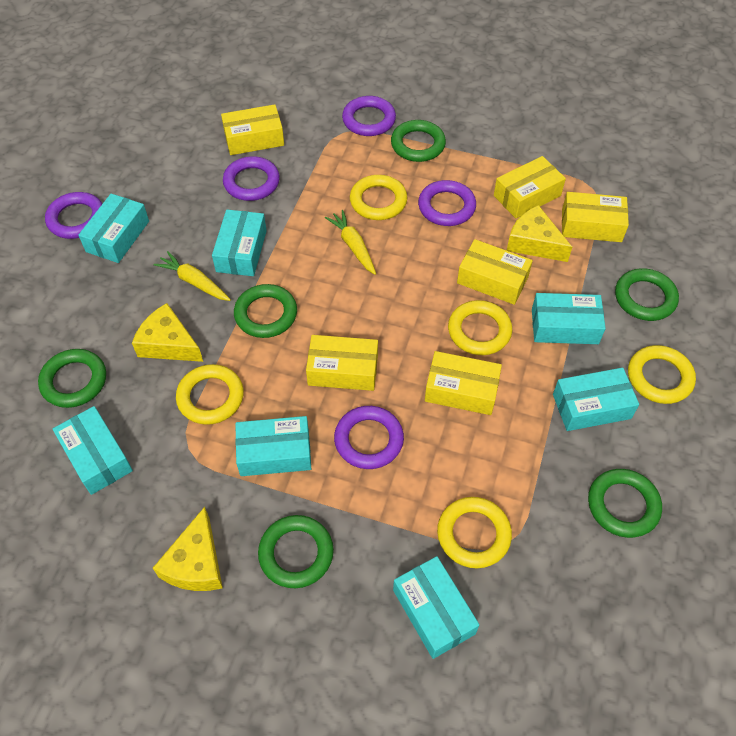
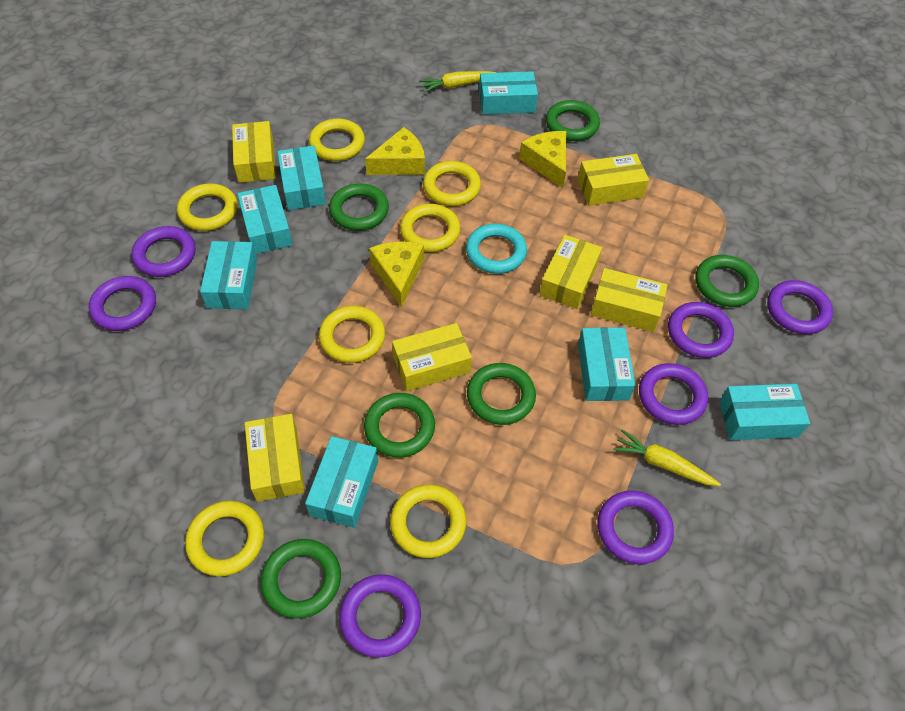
purple ring: 5 -> 7
turquoise ring: 0 -> 1
yellow ring: 5 -> 7

